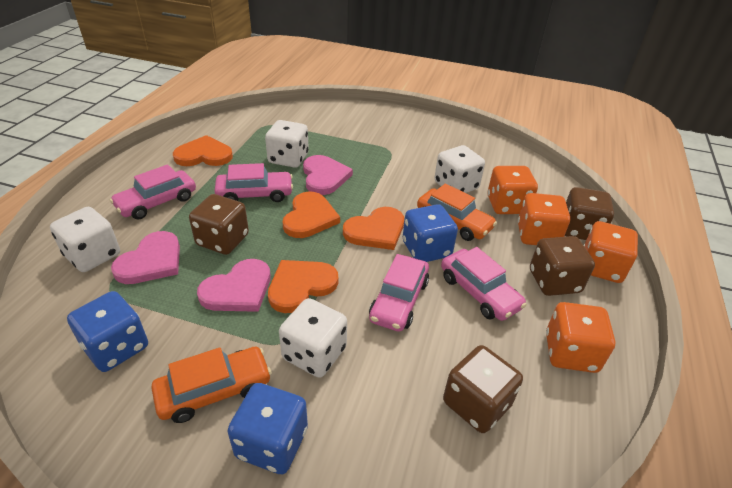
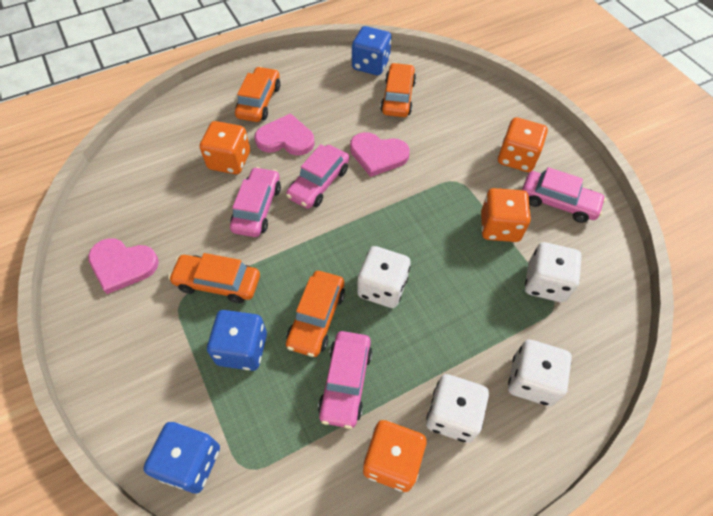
brown dice: 4 -> 0
orange car: 2 -> 4
orange heart: 4 -> 0

